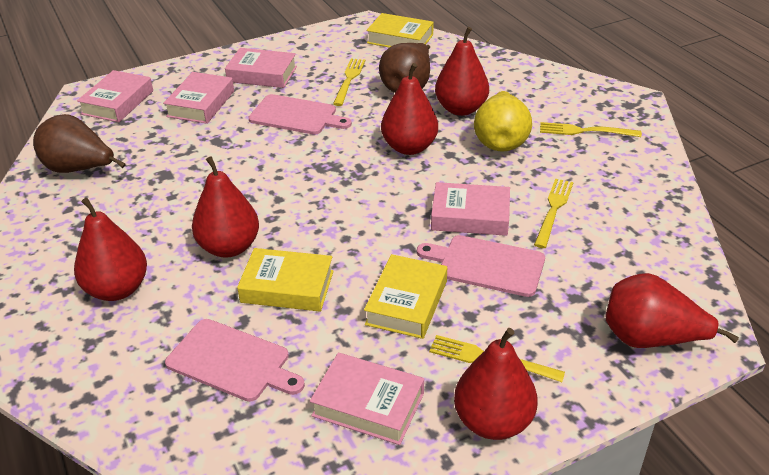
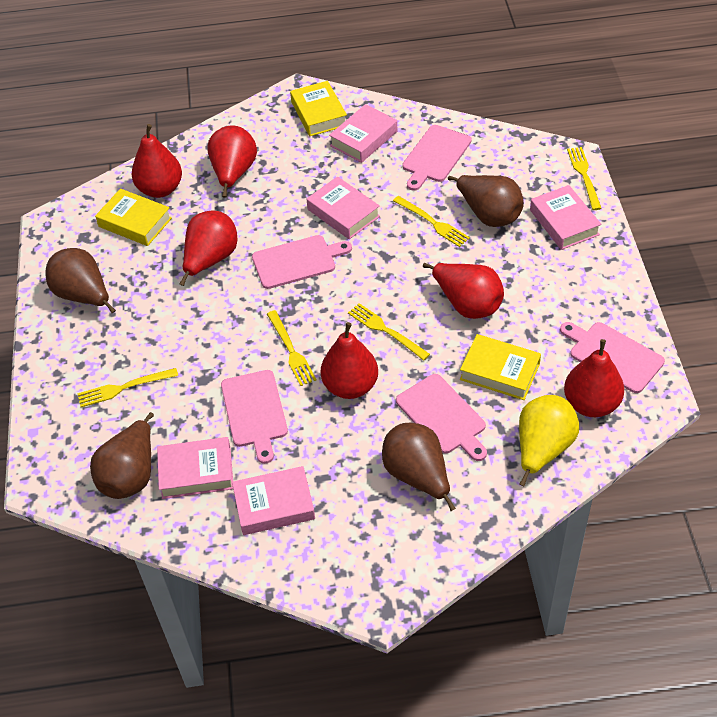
brown pear: 2 -> 4
pink cutting board: 3 -> 5
yellow fork: 4 -> 5

